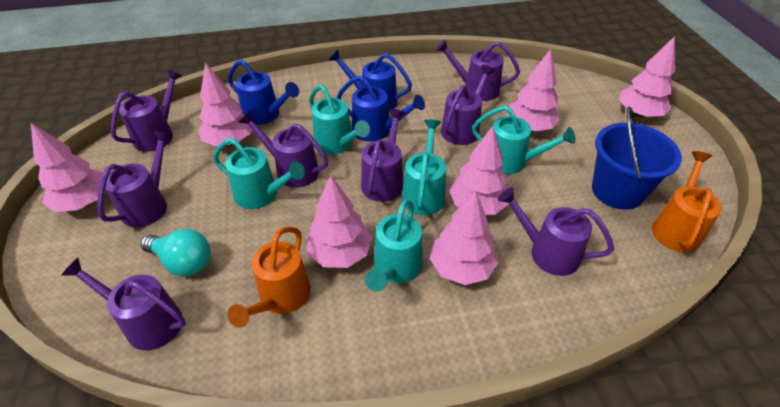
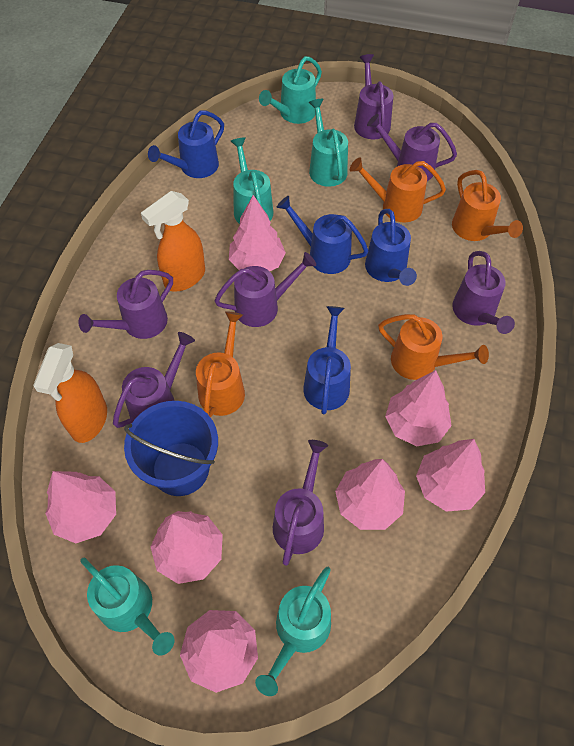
blue watering can: 3 -> 4
orange spray bottle: 0 -> 2
orange watering can: 2 -> 4
purple watering can: 8 -> 7
turquoise light bulb: 1 -> 0

